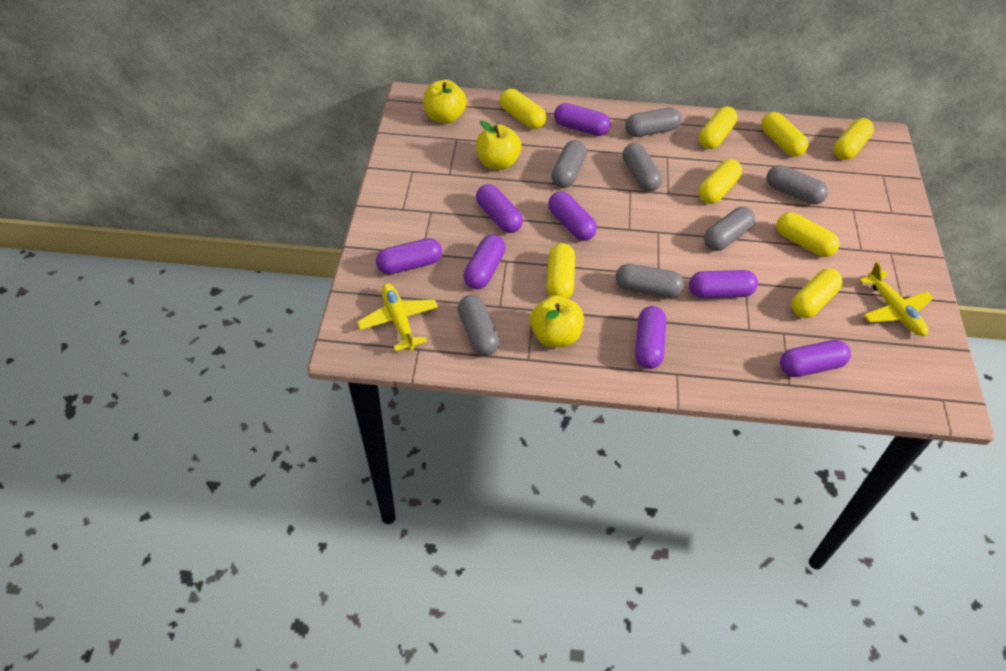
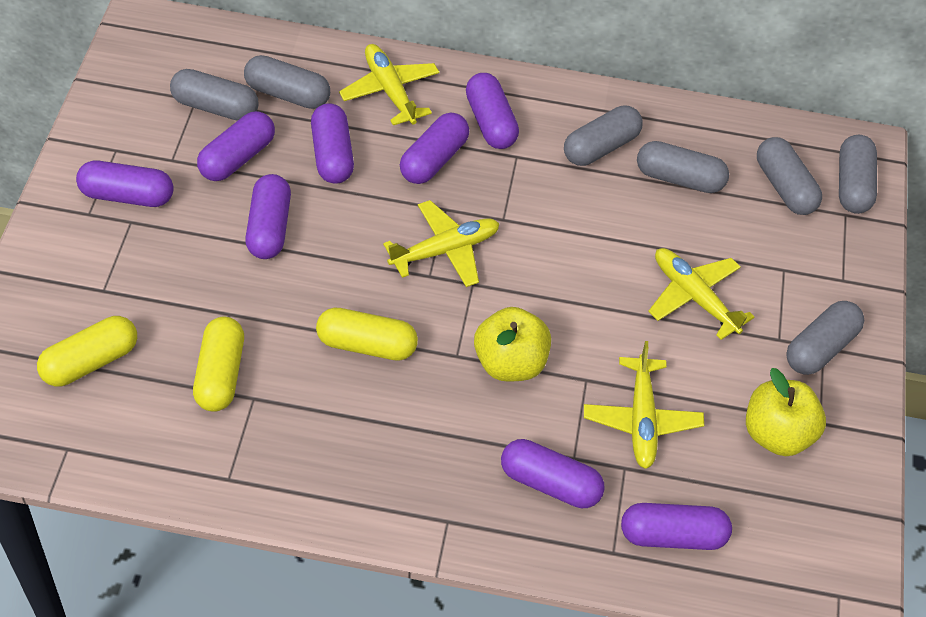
yellow apple: 3 -> 2
yellow capsule: 8 -> 3
yellow plane: 2 -> 4

